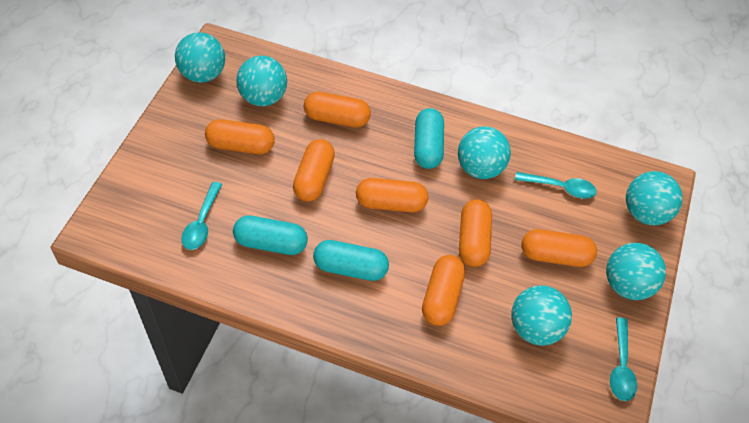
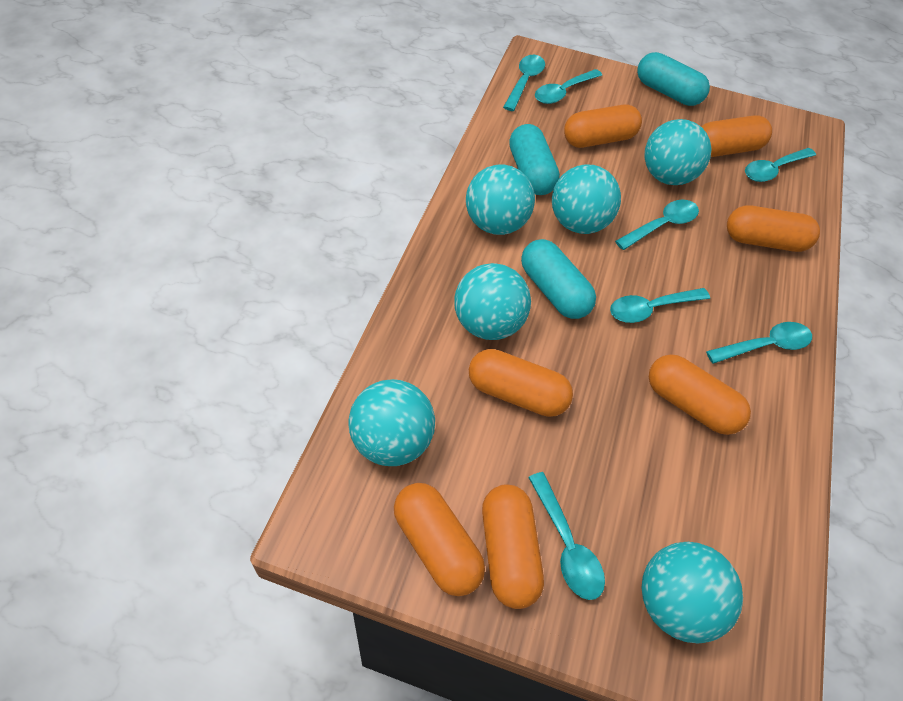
turquoise spoon: 3 -> 7

